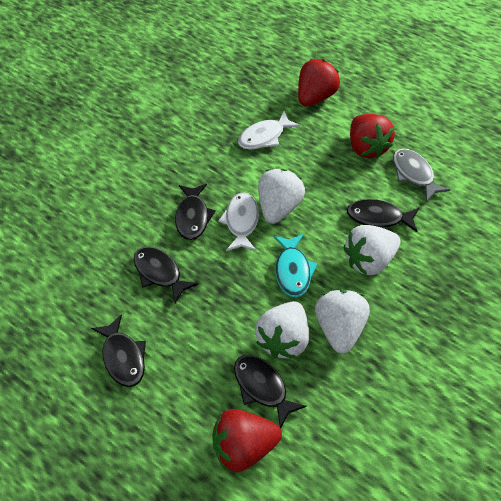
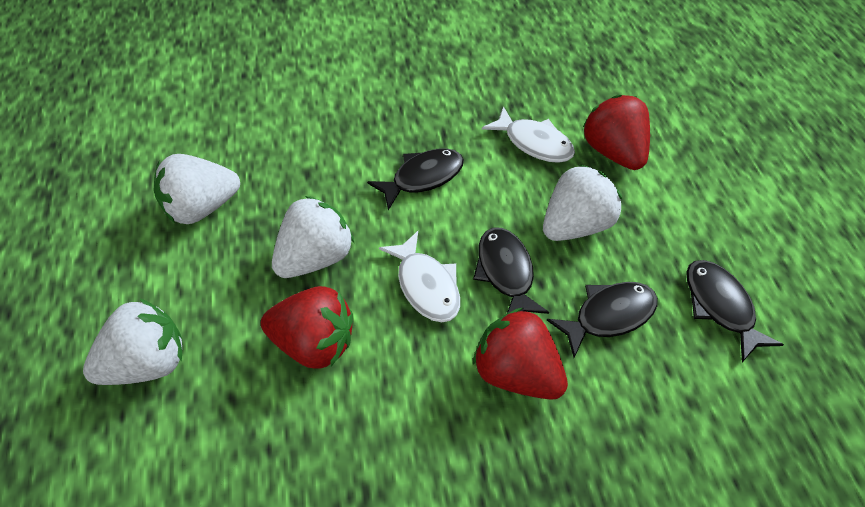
black fish: 5 -> 4
grey fish: 1 -> 0
turquoise fish: 1 -> 0

